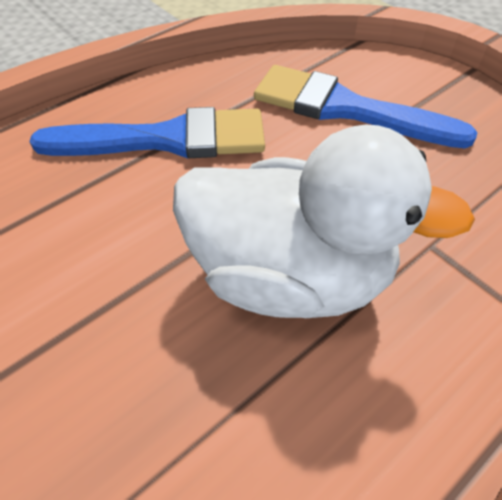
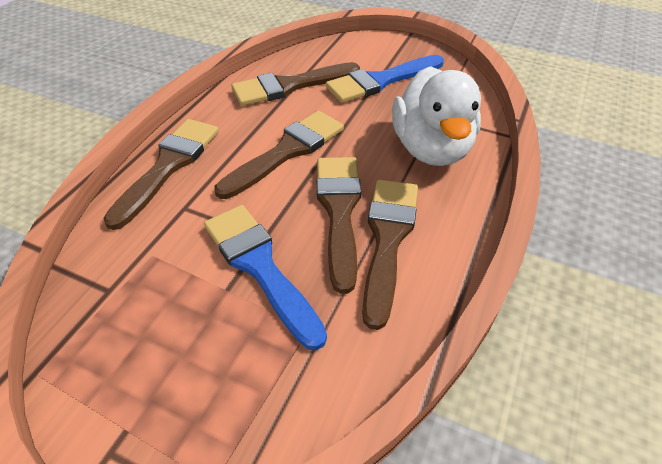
brown brush: 0 -> 5

